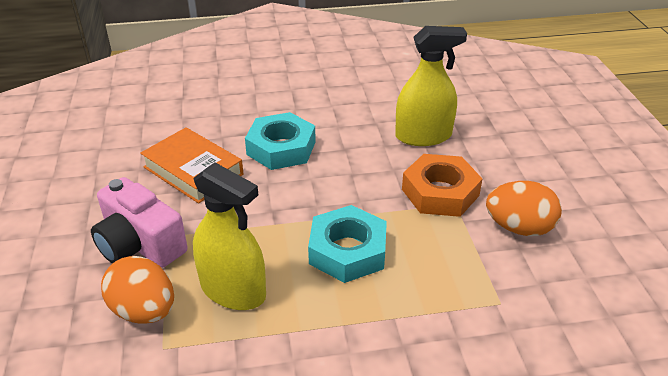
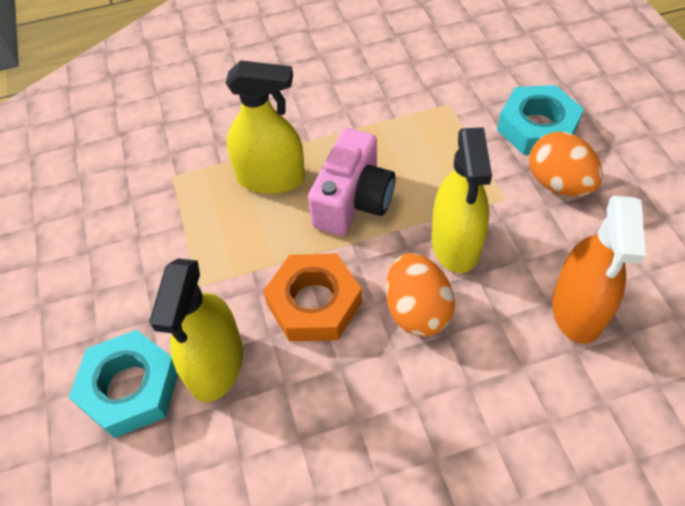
orange book: 1 -> 0
orange spray bottle: 0 -> 1
yellow spray bottle: 2 -> 3

